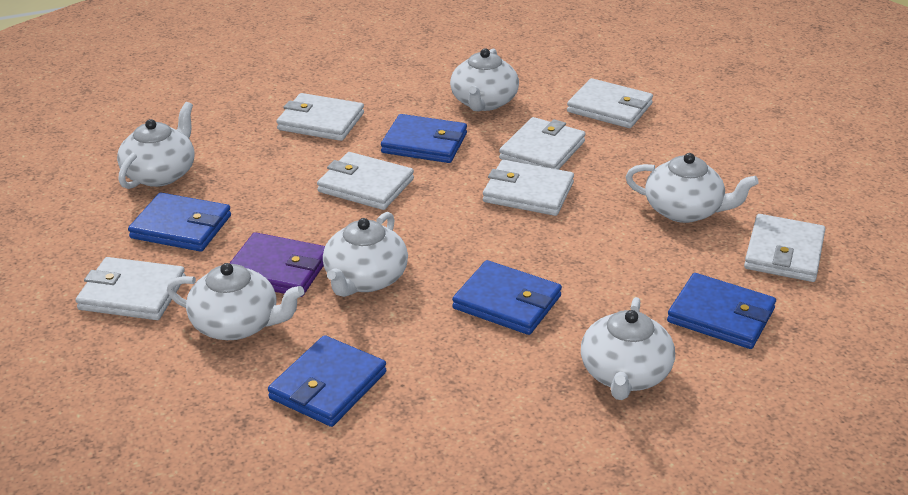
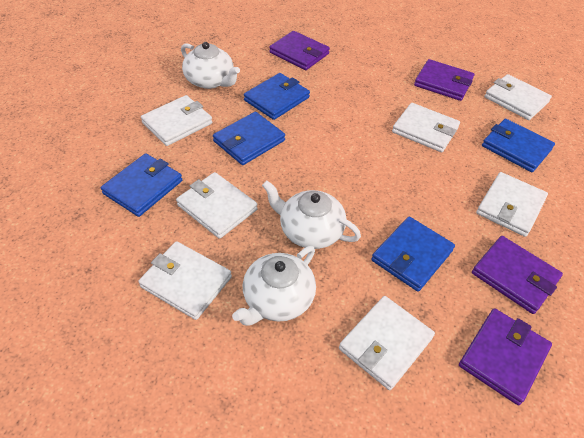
purple wallet: 1 -> 4
white teapot: 6 -> 3

